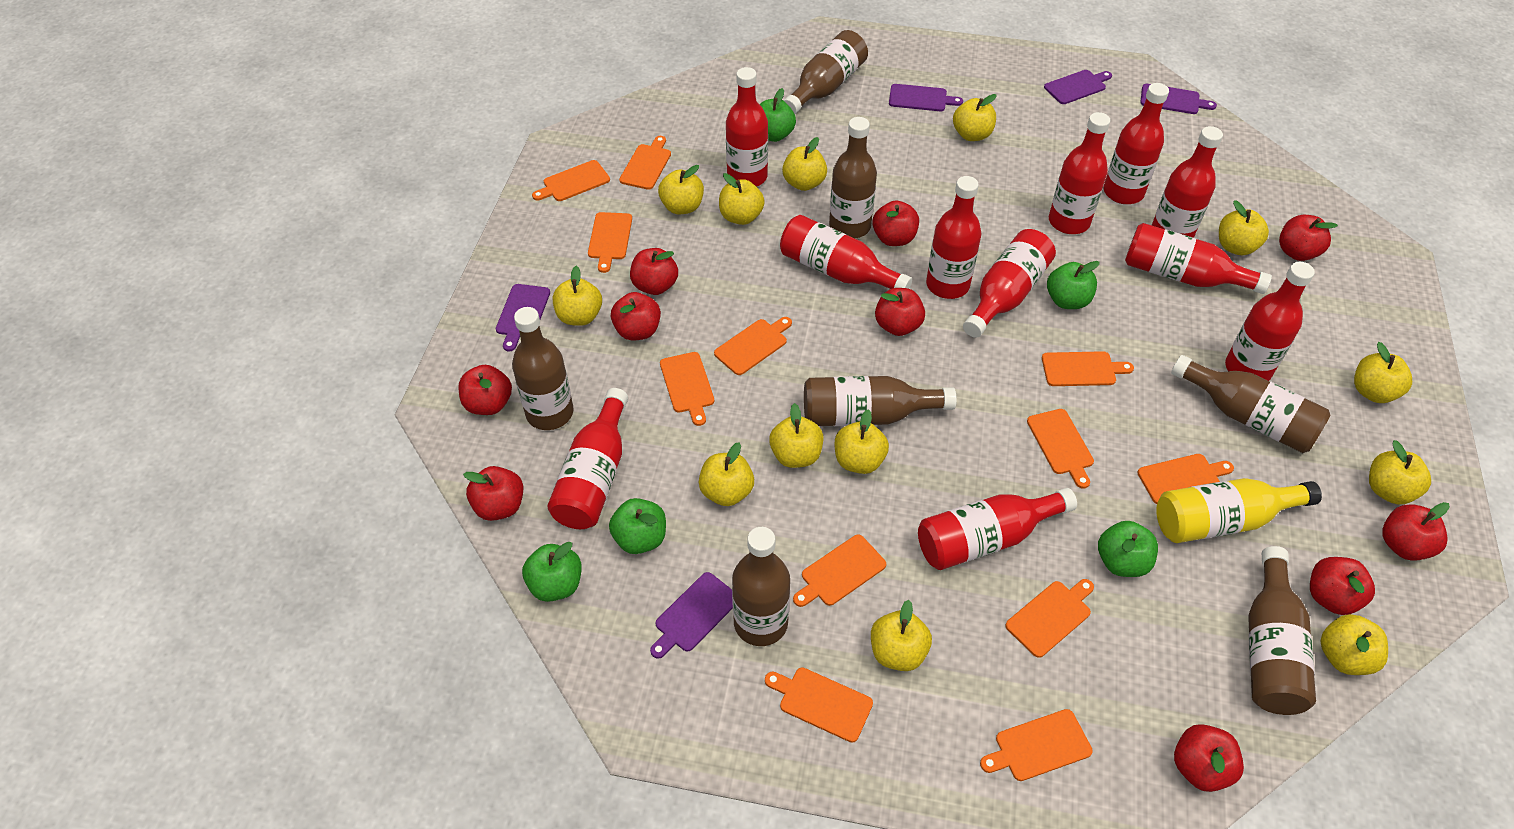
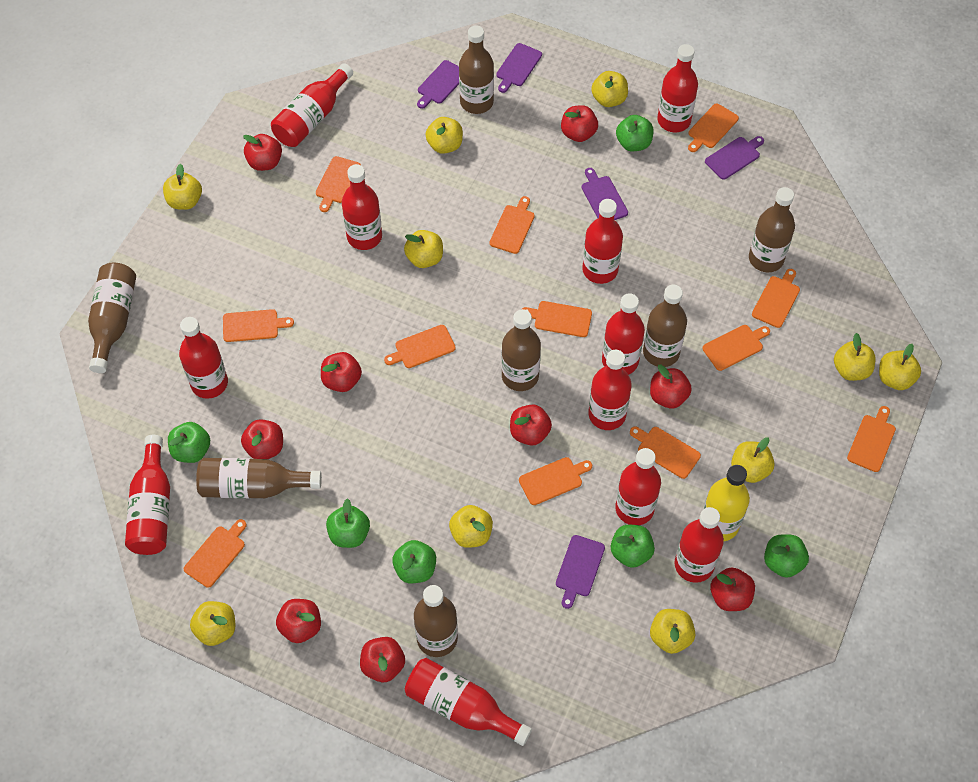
green apple: 5 -> 6
red apple: 10 -> 9
yellow apple: 13 -> 10

